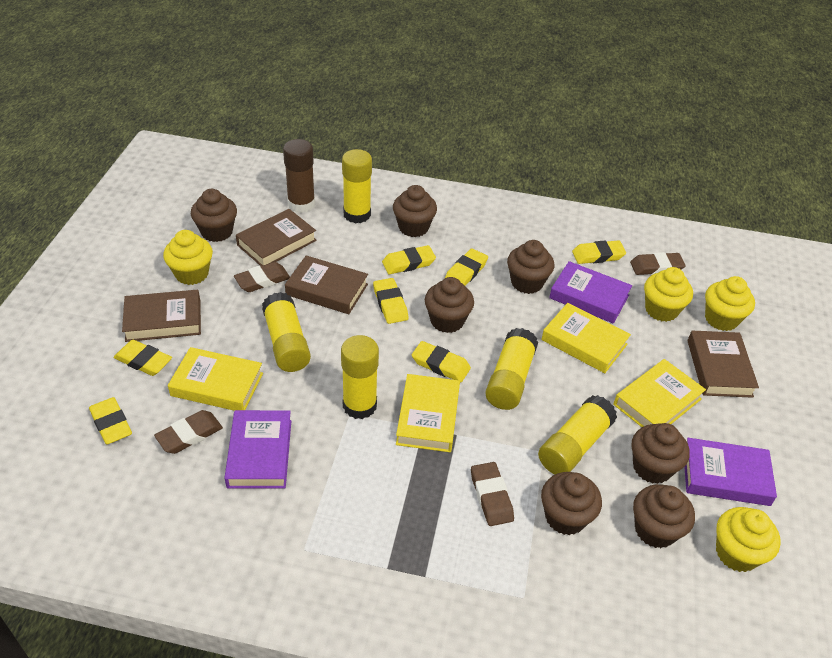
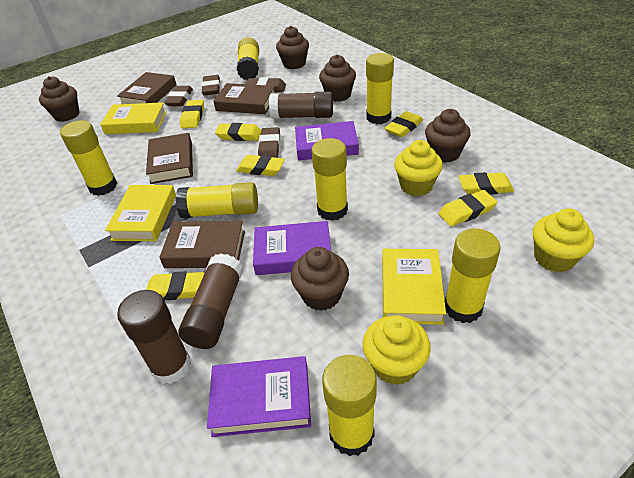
brown cupcake: 7 -> 5
brown glue stick: 1 -> 3
yellow book: 4 -> 3
yellow cupcake: 4 -> 3
yellow glue stick: 5 -> 7

